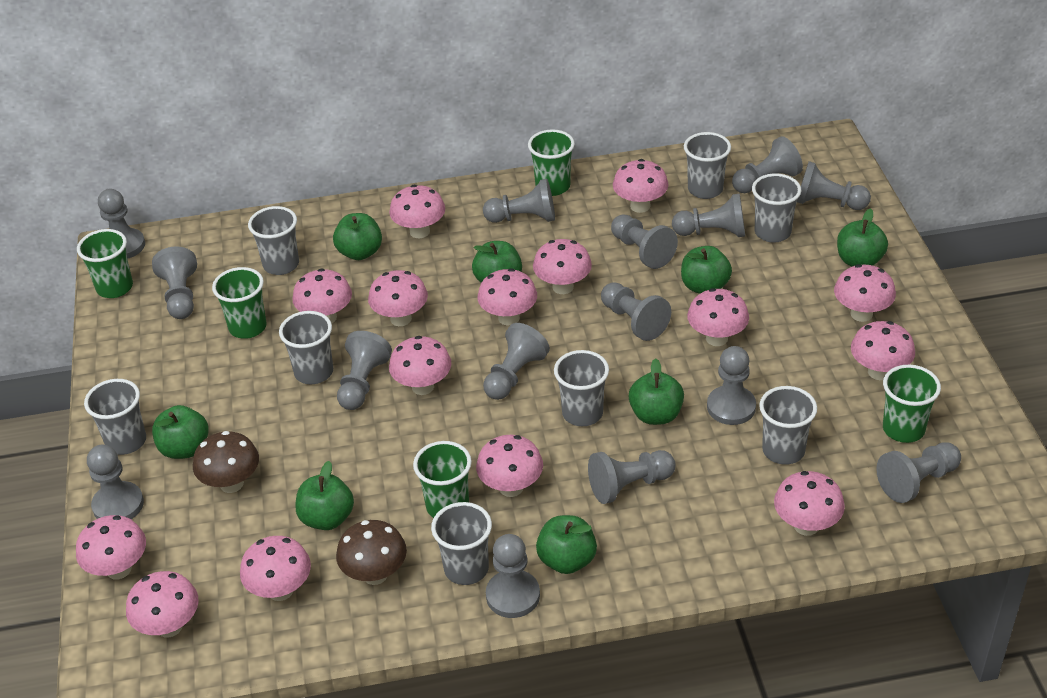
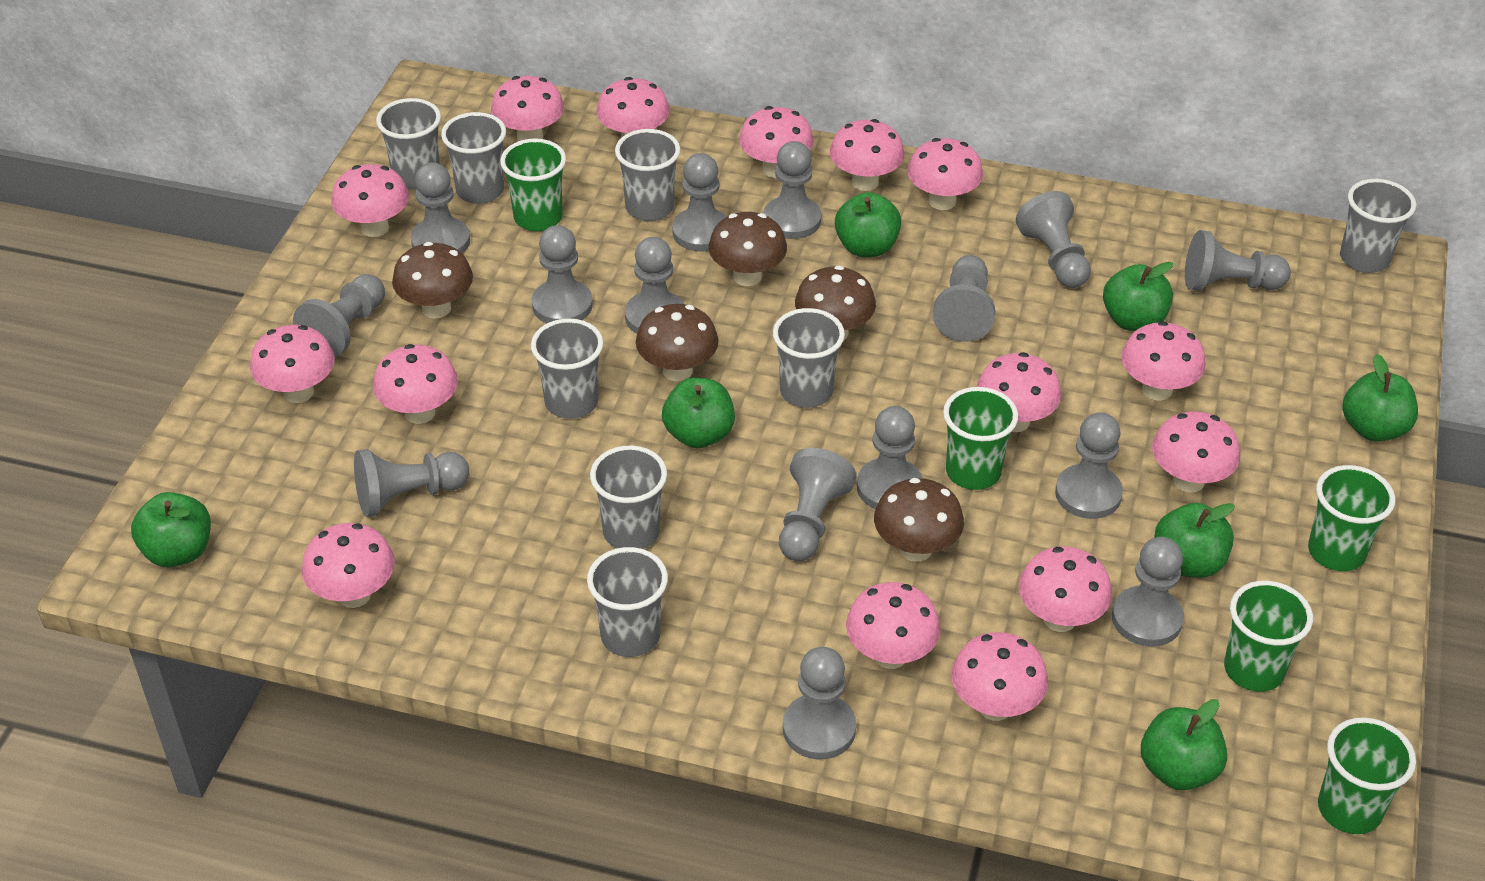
brown mushroom: 2 -> 5
green apple: 8 -> 7

